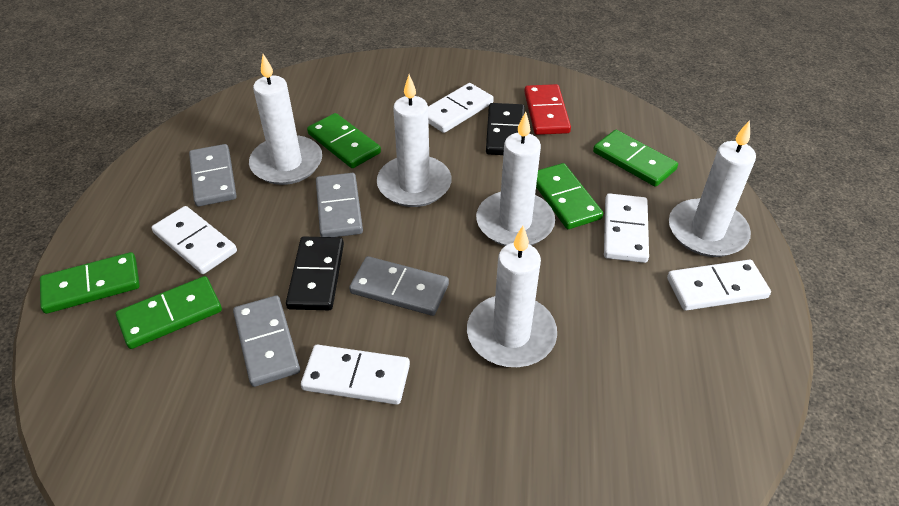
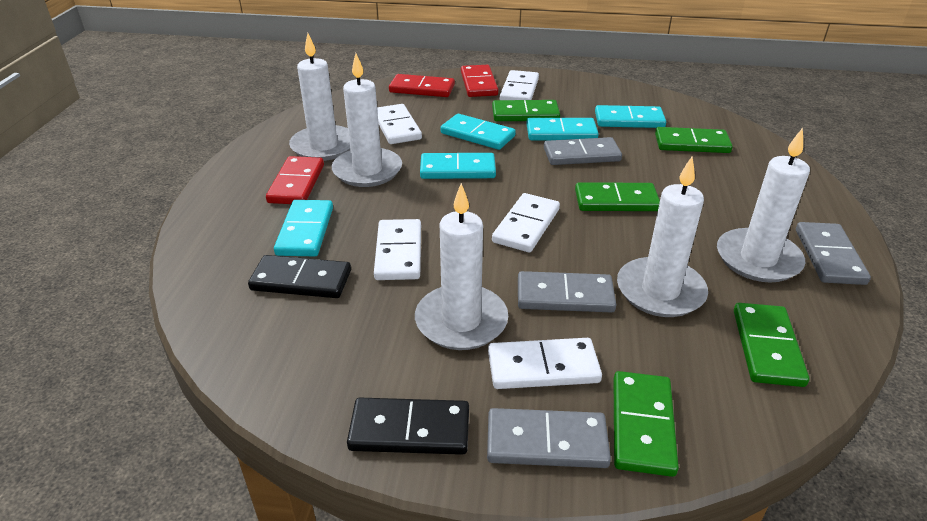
red domino: 1 -> 3
turquoise domino: 0 -> 5

